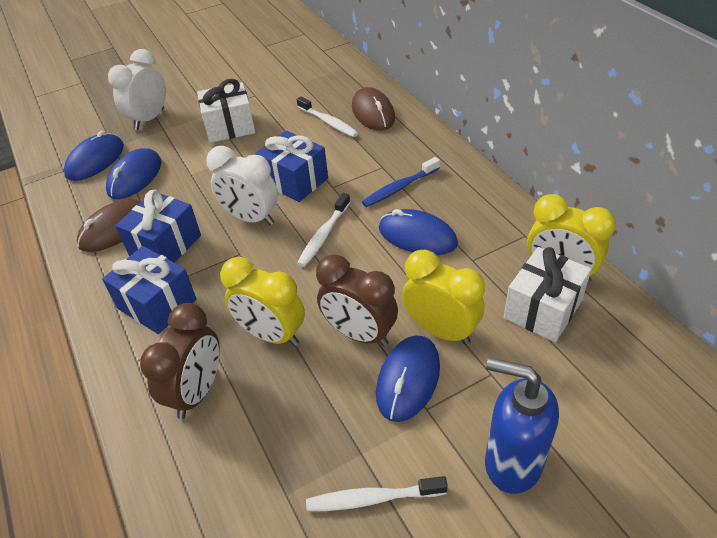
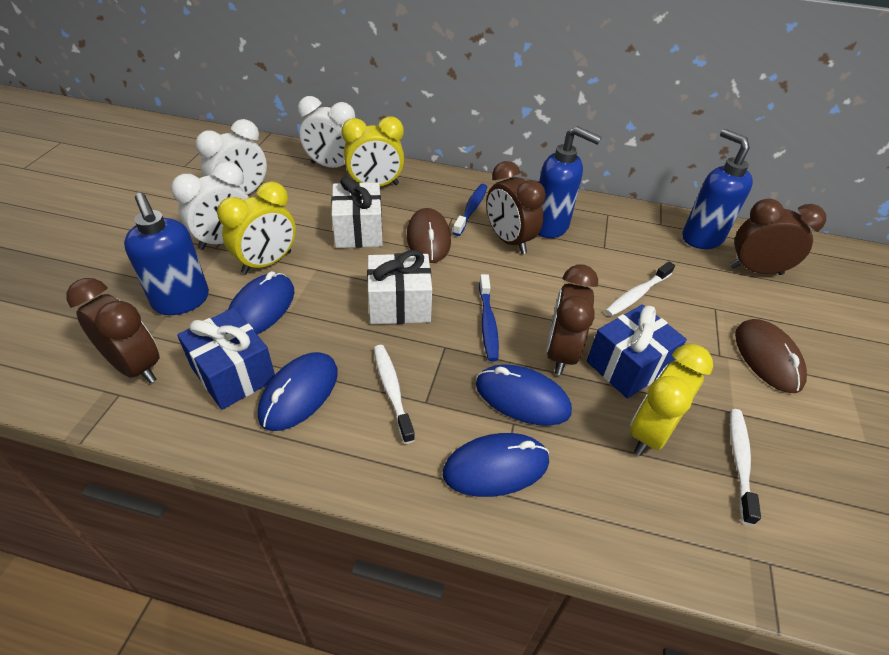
blue gift: 3 -> 2
blue soap dispenser: 1 -> 3
blue toothbrush: 1 -> 2
brown clock: 2 -> 4
white clock: 2 -> 3

